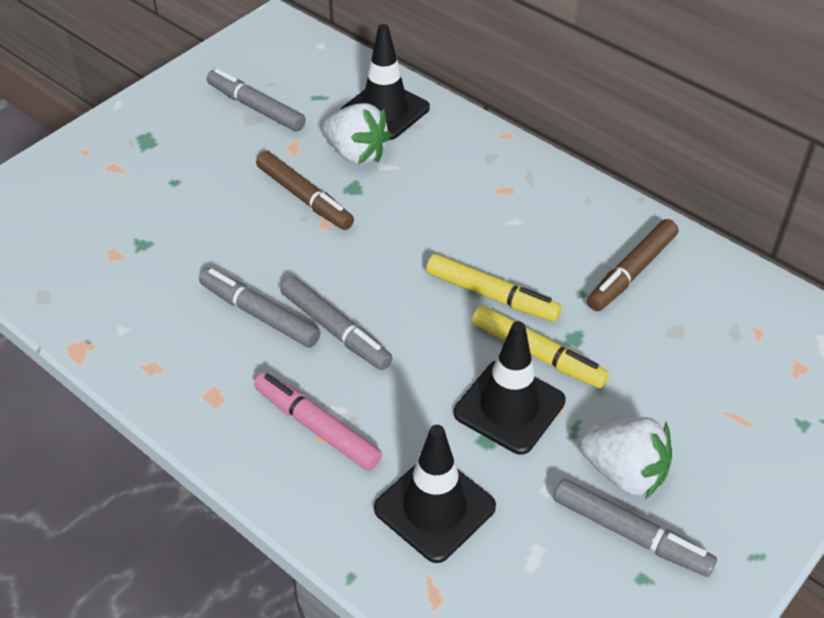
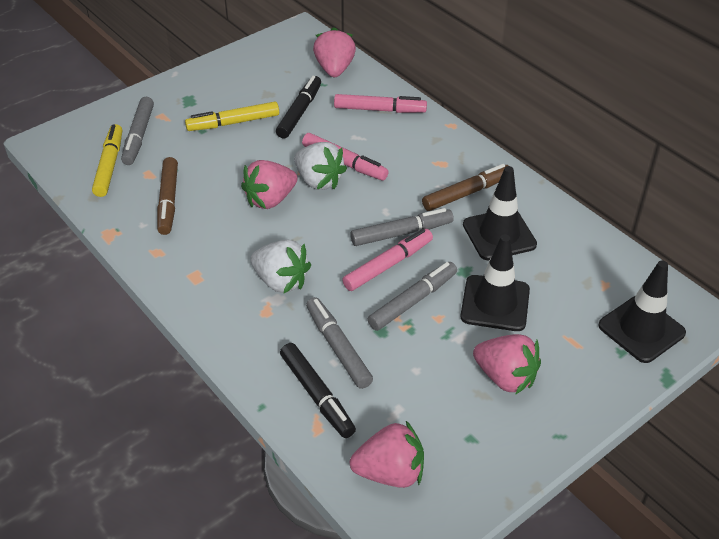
black marker: 0 -> 2
pink marker: 1 -> 3
pink strawberry: 0 -> 4

